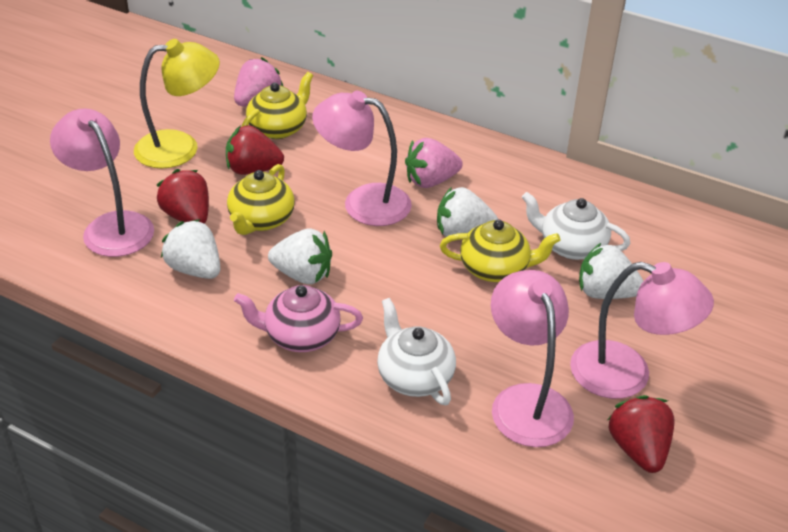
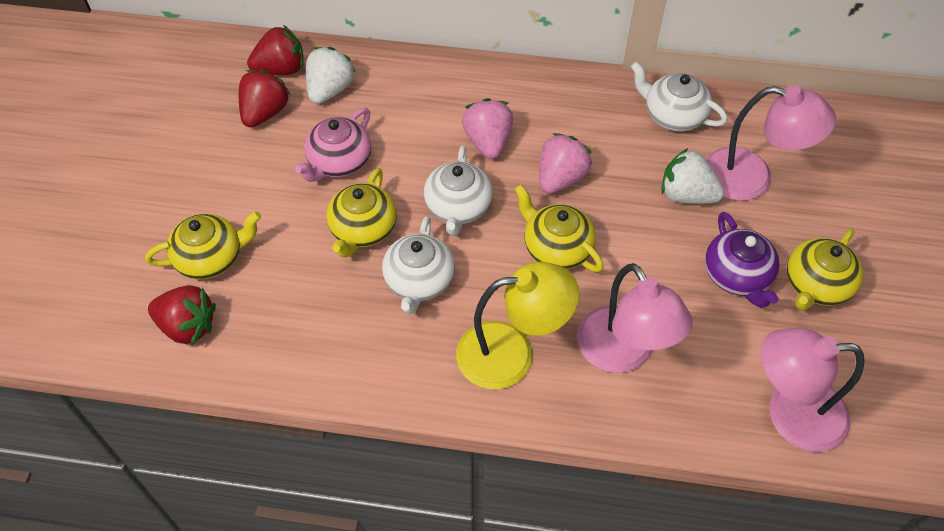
pink lamp: 4 -> 3
purple teapot: 0 -> 1
white strawberry: 4 -> 2
white teapot: 2 -> 3
yellow teapot: 3 -> 4

